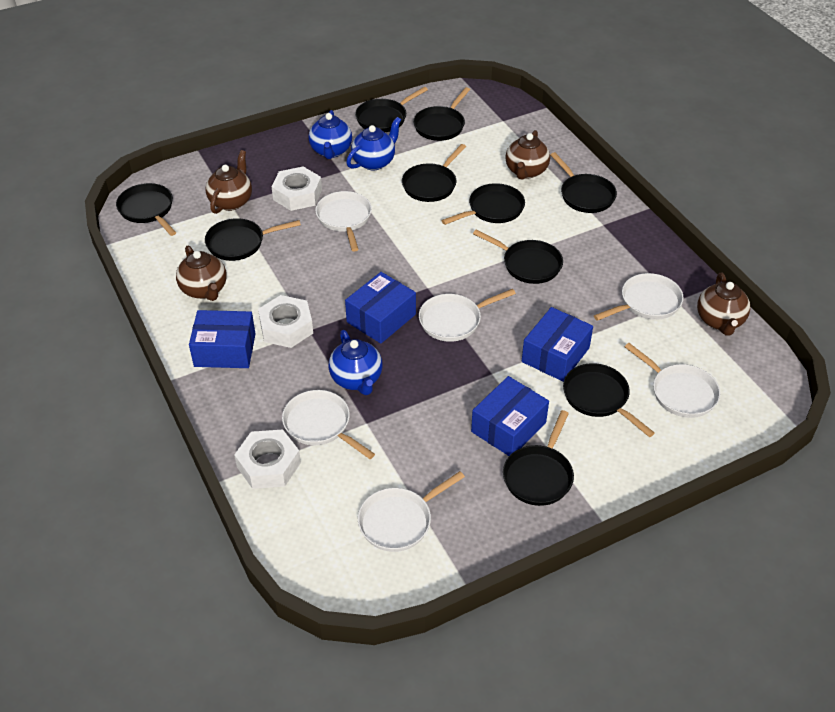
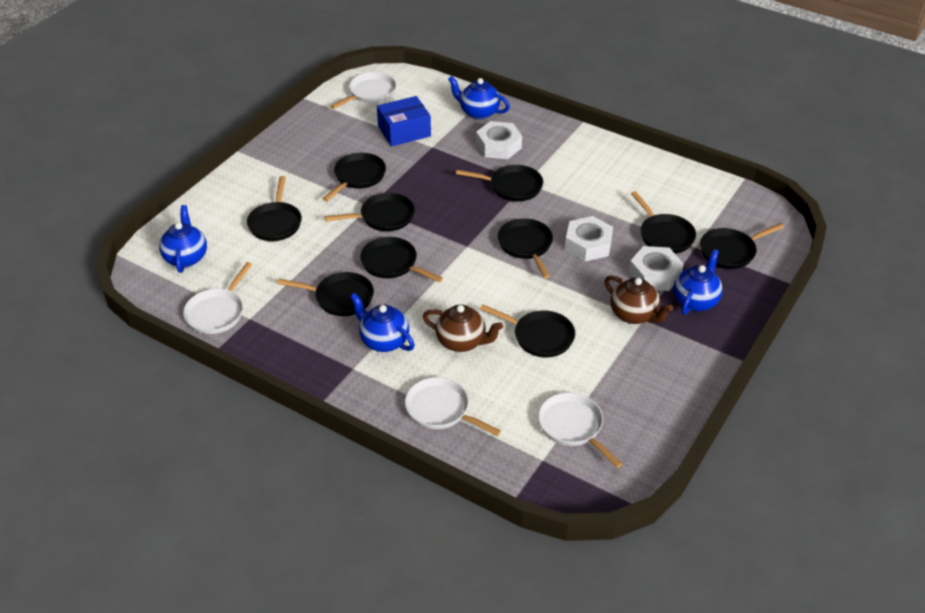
blue box: 4 -> 1
blue teapot: 3 -> 4
brown teapot: 4 -> 2
white pan: 6 -> 4

